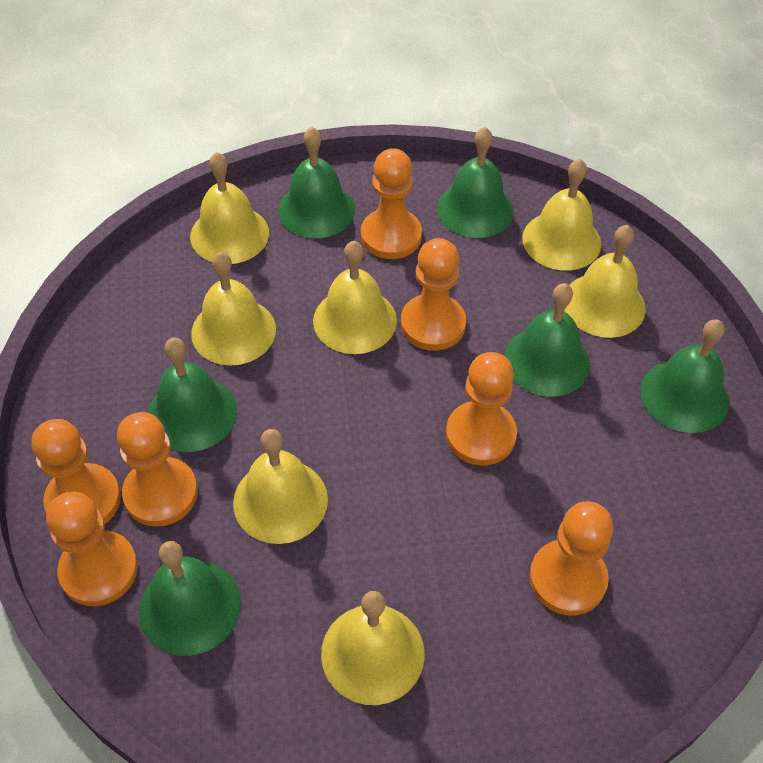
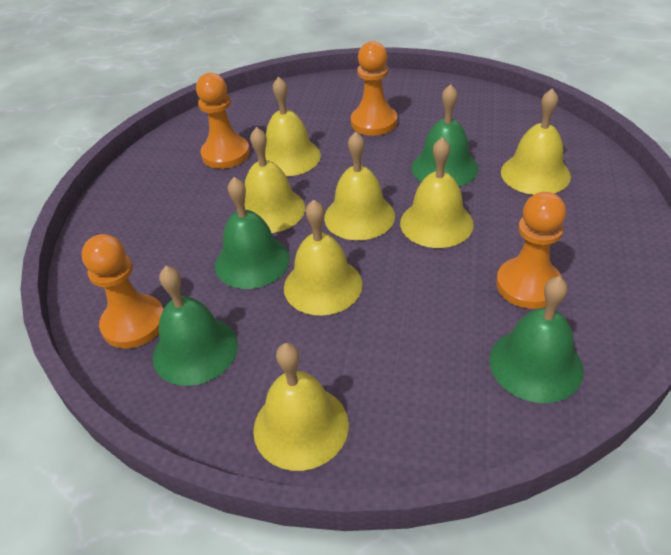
green bell: 6 -> 4
orange pawn: 7 -> 4

